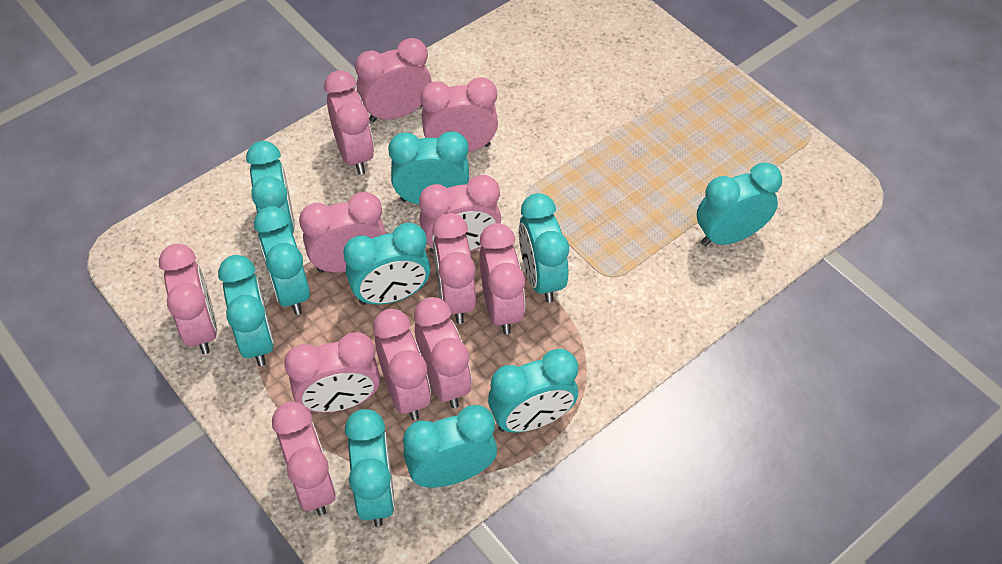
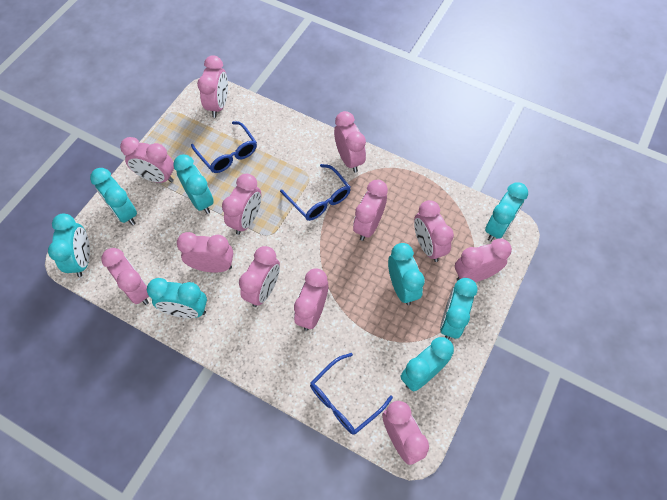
blue glasses: 0 -> 3
turquoise clock: 10 -> 8

